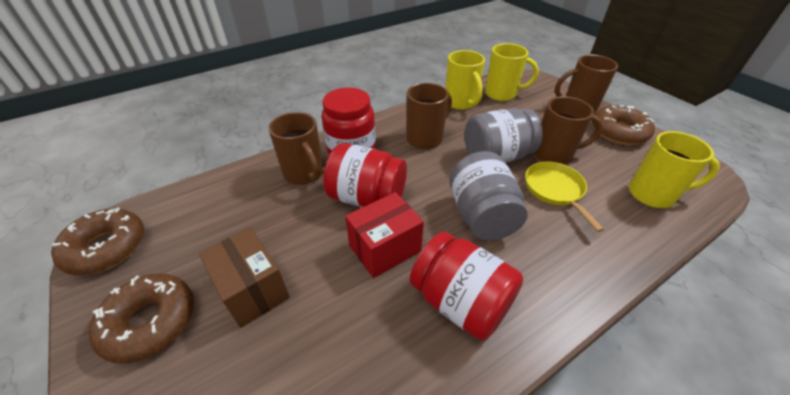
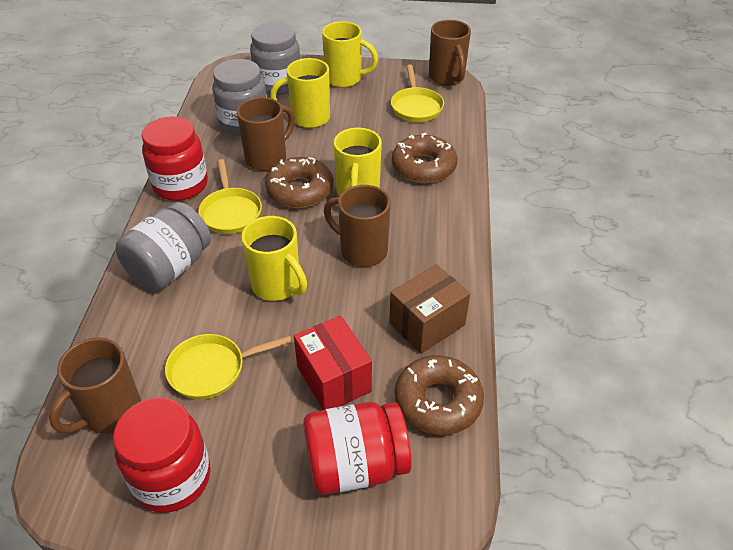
grey jar: 2 -> 3
yellow mug: 3 -> 4
yellow pan: 1 -> 3

